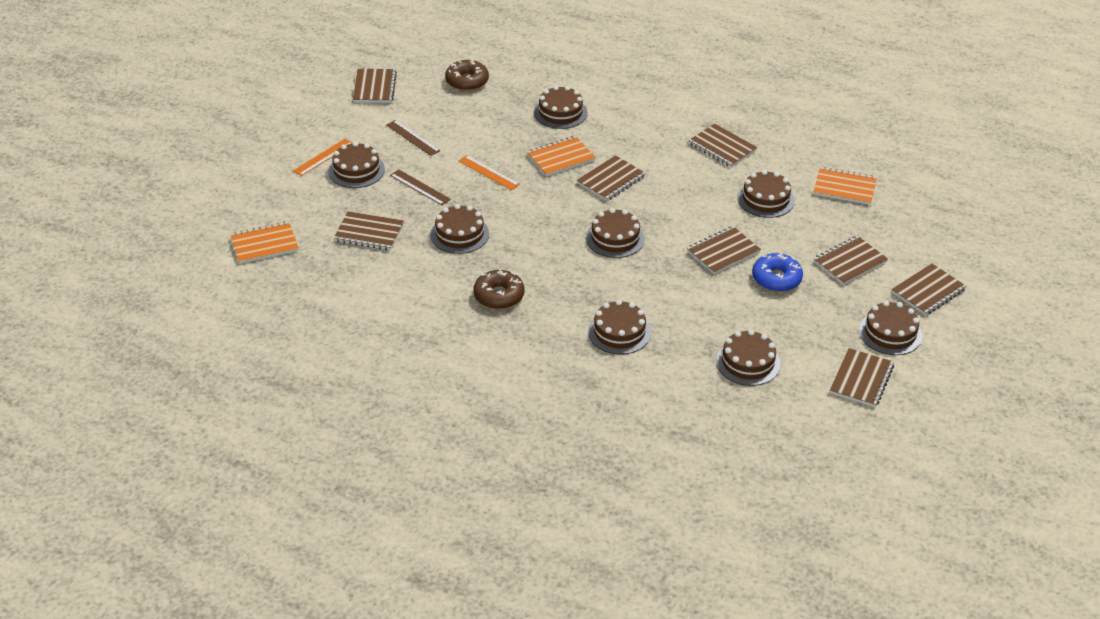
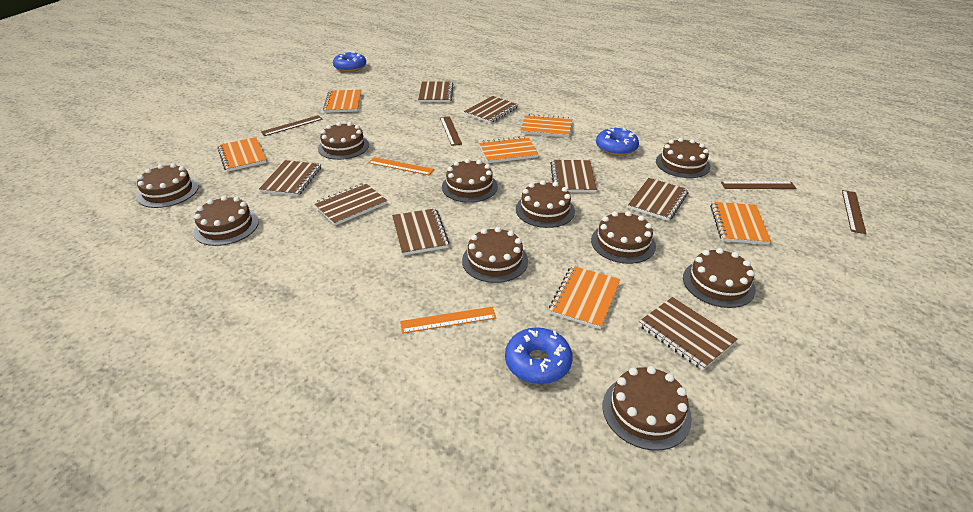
blue donut: 1 -> 3
brown cake: 8 -> 10
brown donut: 2 -> 0
brown ruler: 2 -> 4
orange notebook: 3 -> 6

